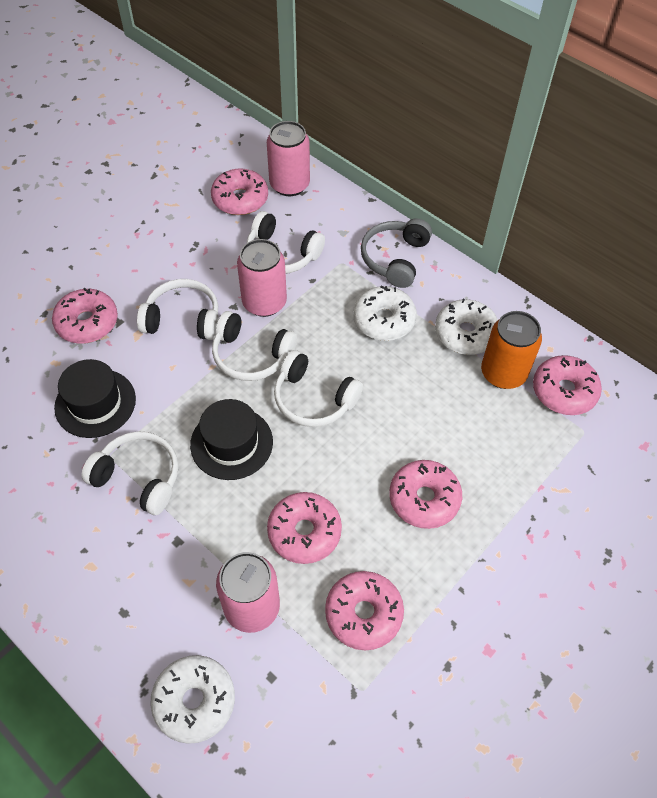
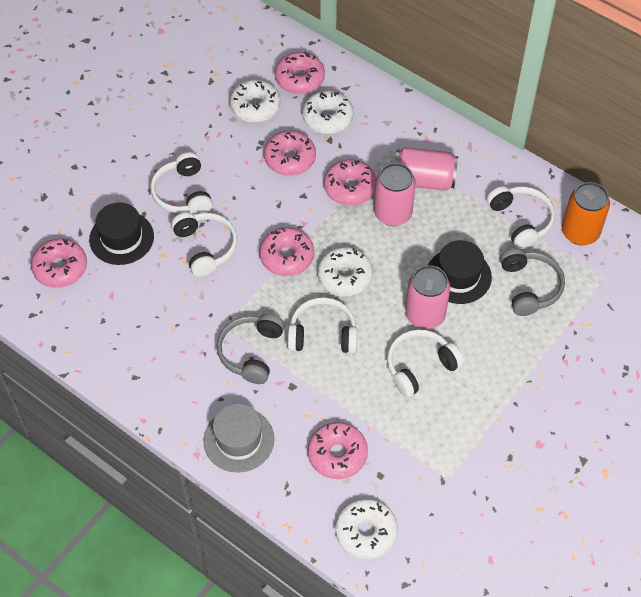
grey hat: 0 -> 1
grey headphones: 1 -> 2
white donut: 3 -> 4

